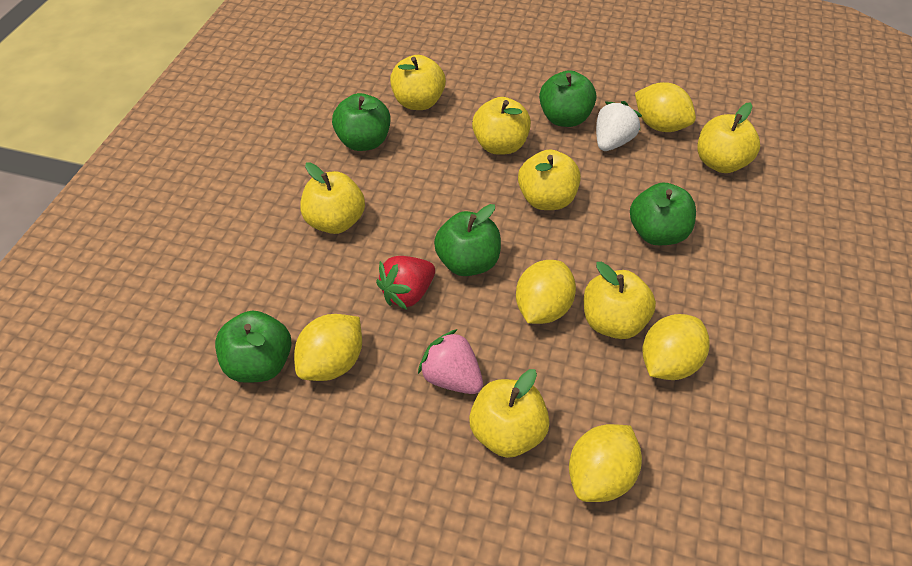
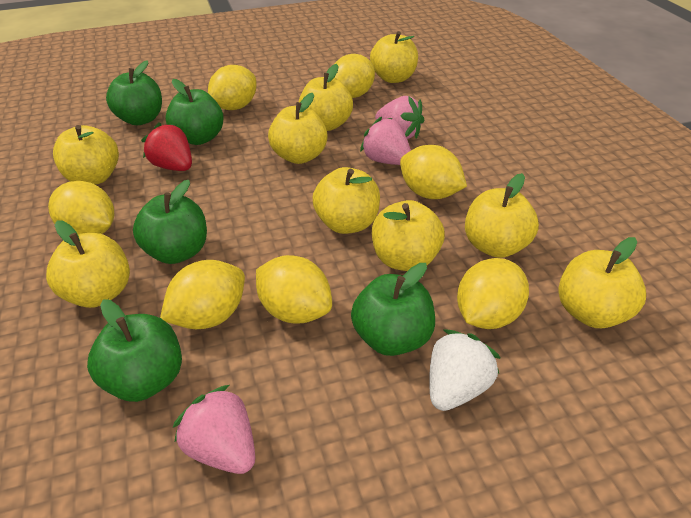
pink strawberry: 1 -> 3
yellow apple: 7 -> 9
yellow lemon: 5 -> 7

